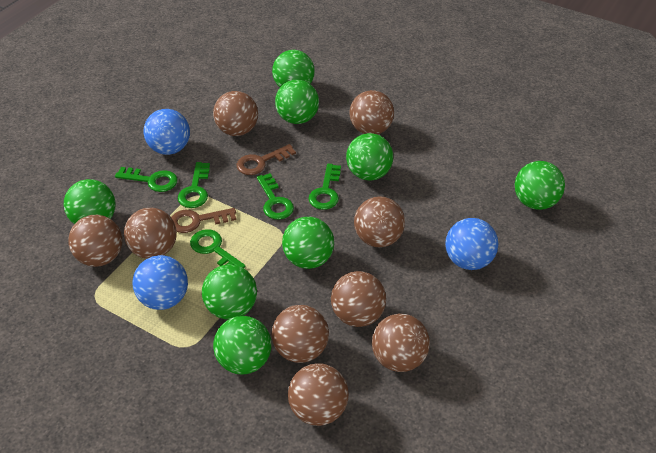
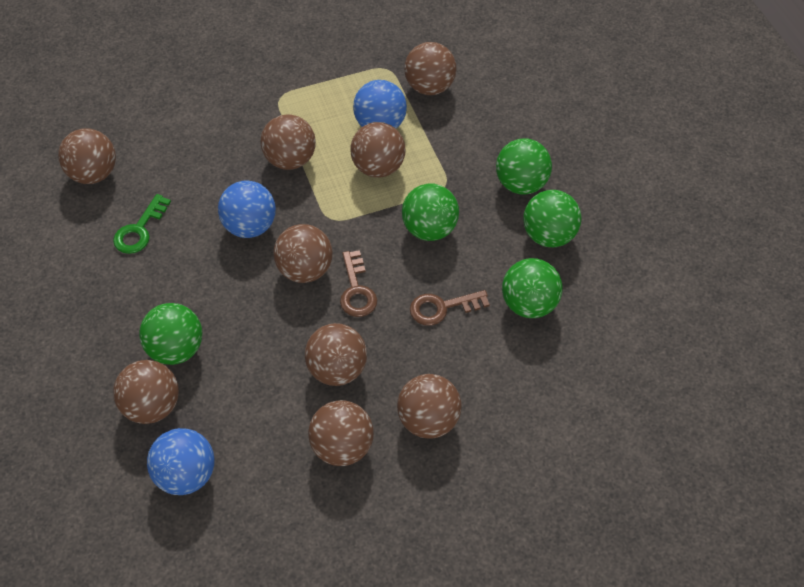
green ball: 8 -> 5
green key: 5 -> 1

